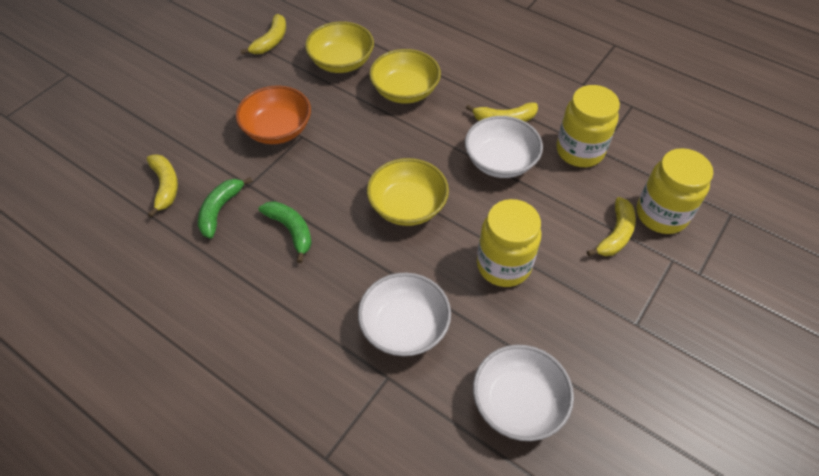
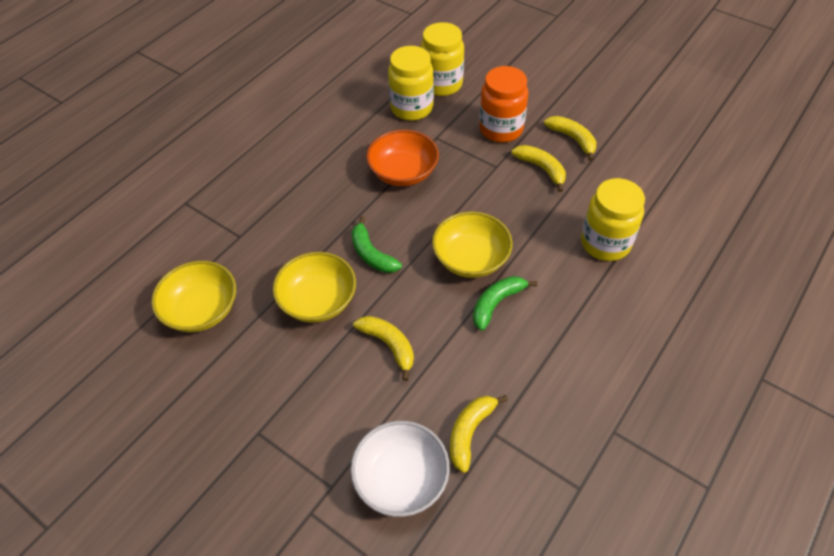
orange jar: 0 -> 1
white bowl: 3 -> 1

